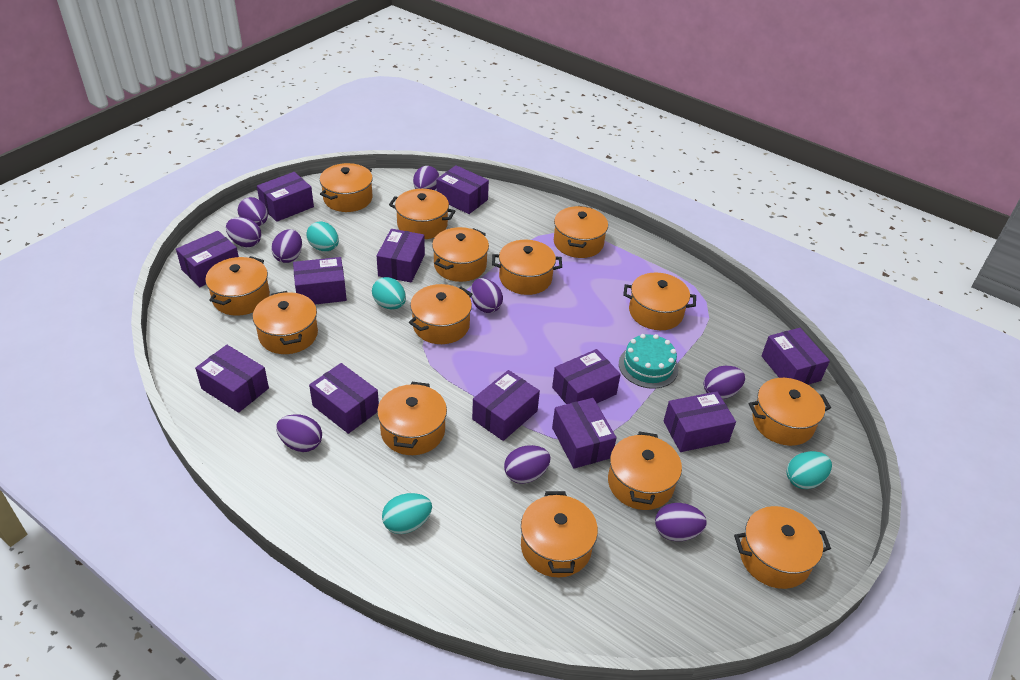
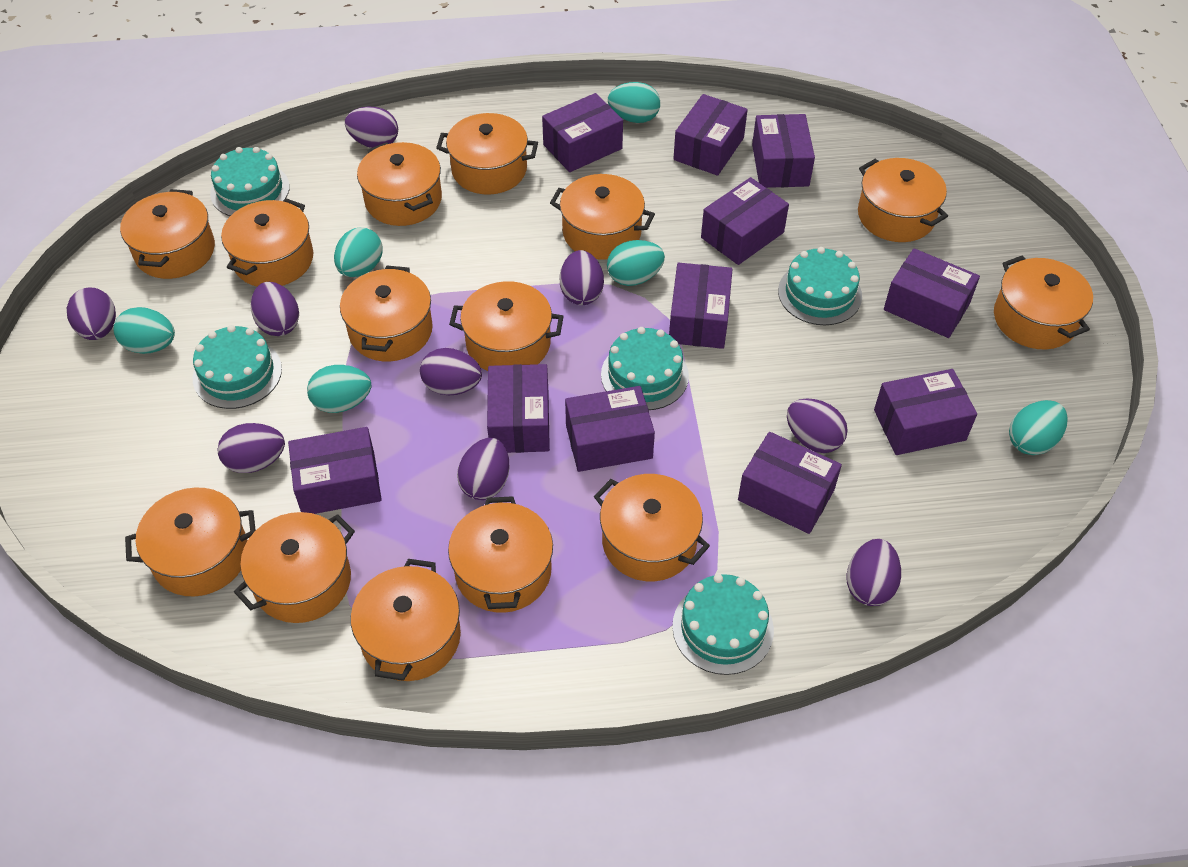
purple box: 12 -> 11
turquoise cake: 1 -> 5
turquoise egg: 4 -> 6

